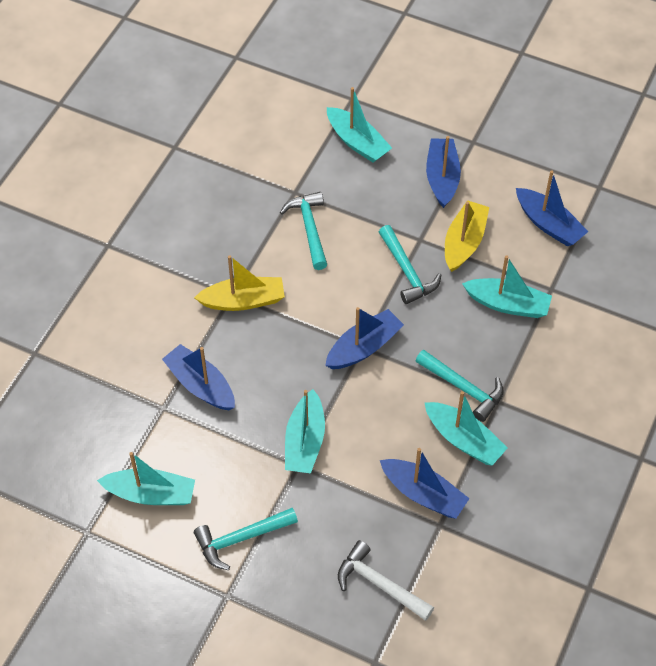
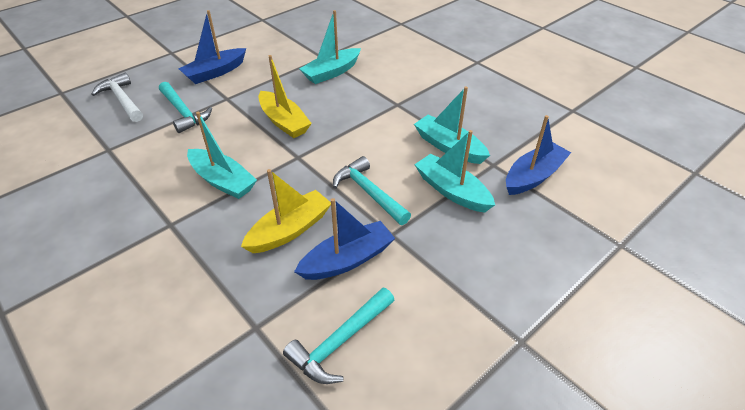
blue boat: 5 -> 3
turquoise boat: 5 -> 4
turquoise hammer: 4 -> 3

